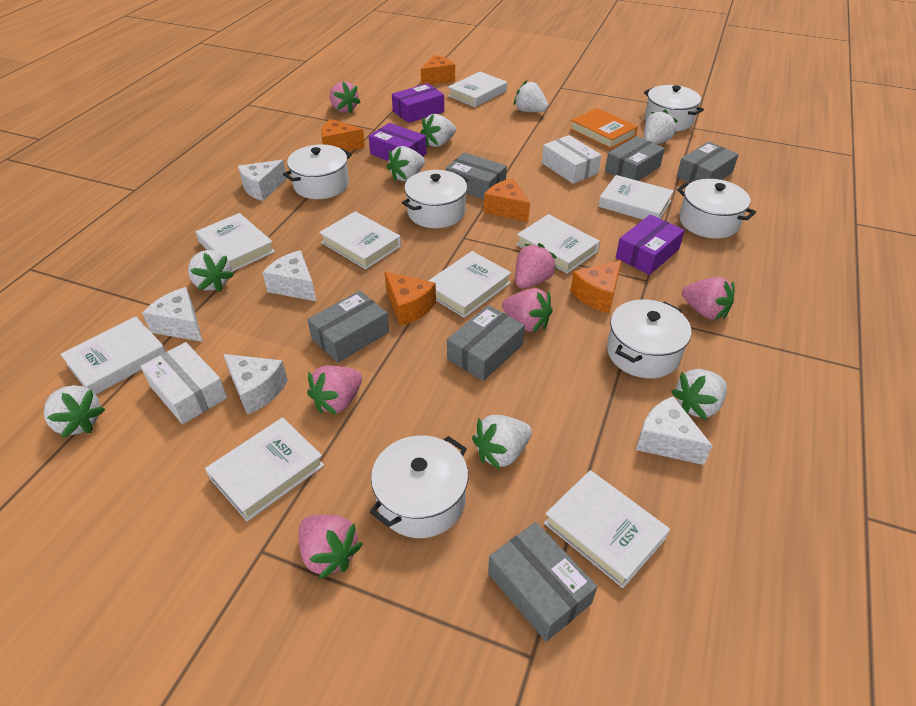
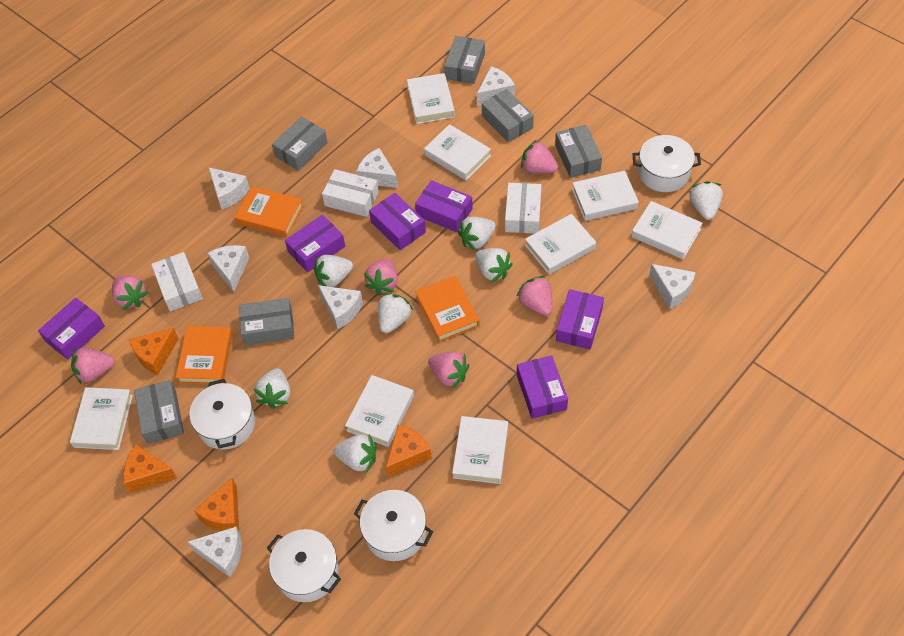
orange book: 1 -> 3
orange cheese: 5 -> 4
purple box: 3 -> 6
white book: 9 -> 8
white box: 2 -> 3
white cheese: 5 -> 7
white pot: 6 -> 4
white strawberry: 8 -> 7

